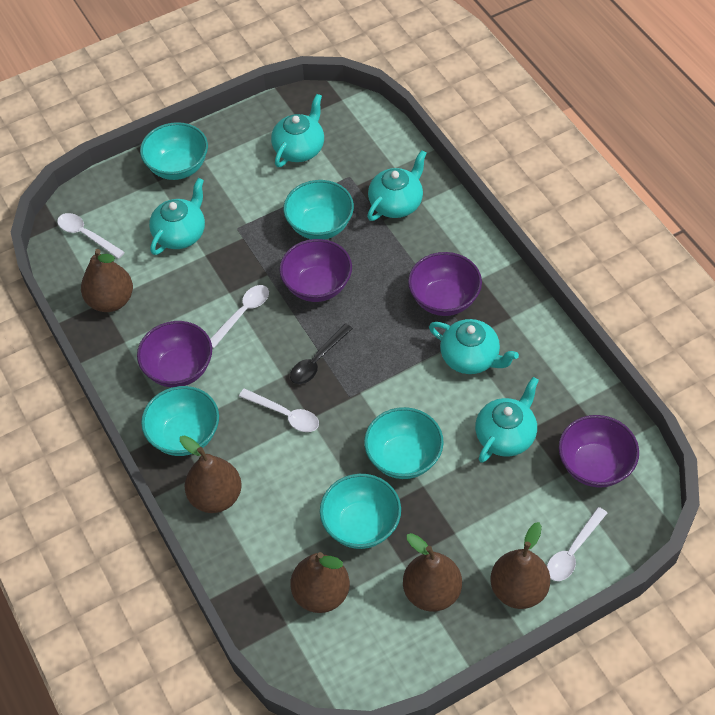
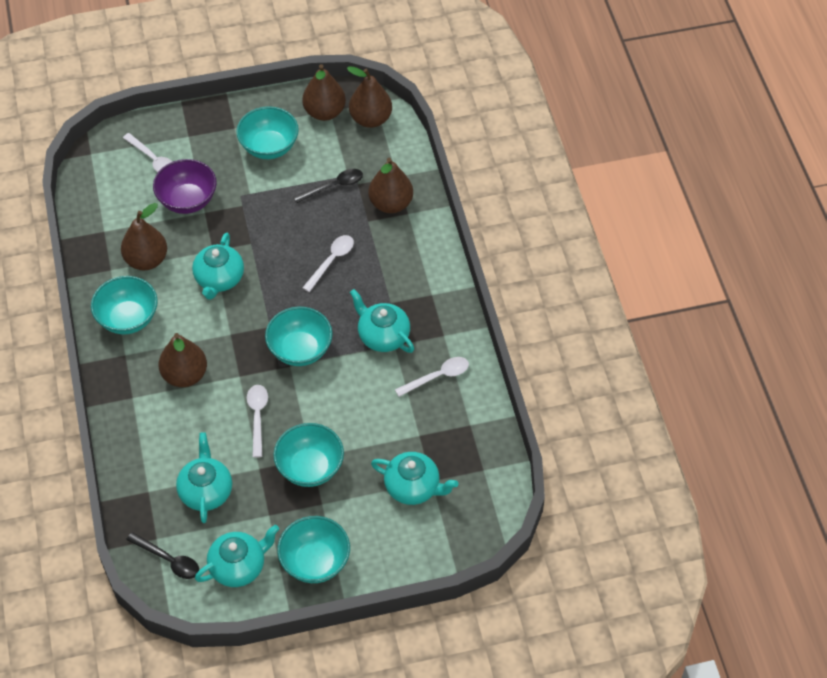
black spoon: 1 -> 2
purple bowl: 4 -> 1

